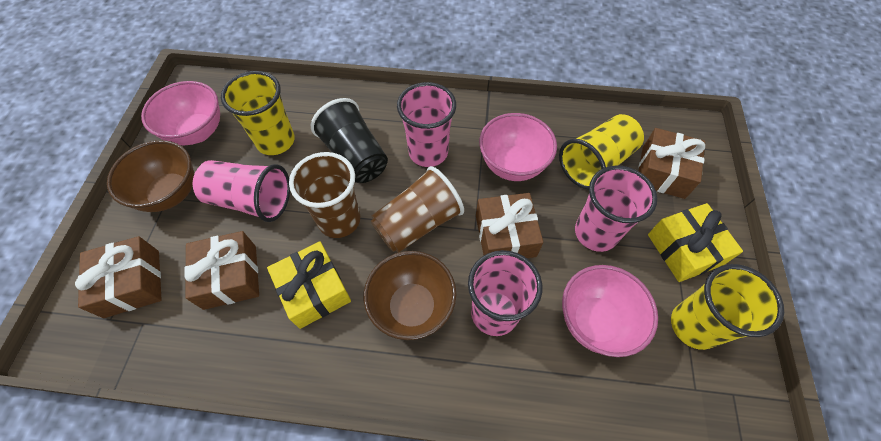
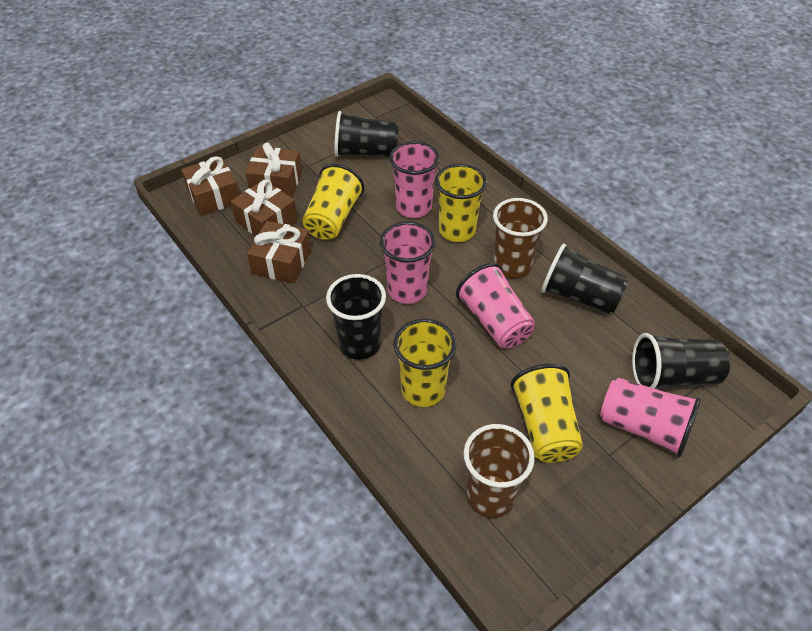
black cup: 1 -> 4
brown bowl: 2 -> 0
pink bowl: 3 -> 0
yellow cup: 3 -> 4
yellow gift: 2 -> 0

